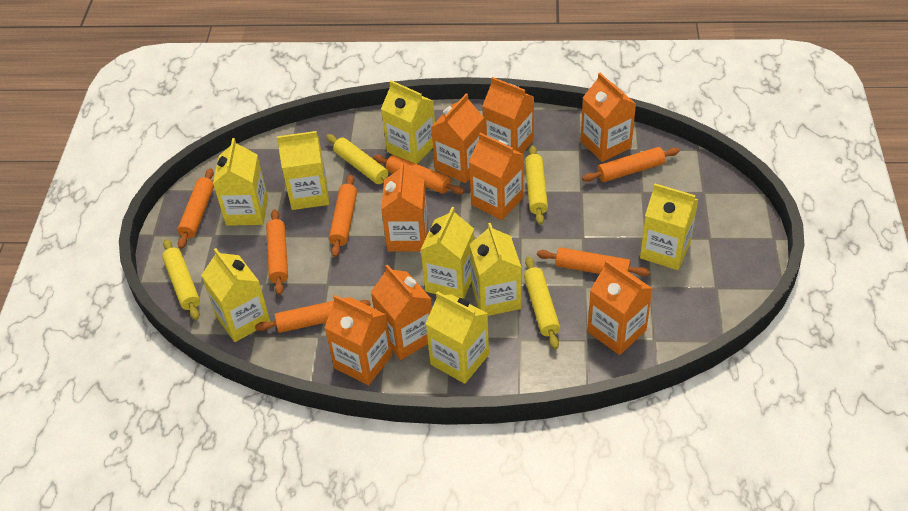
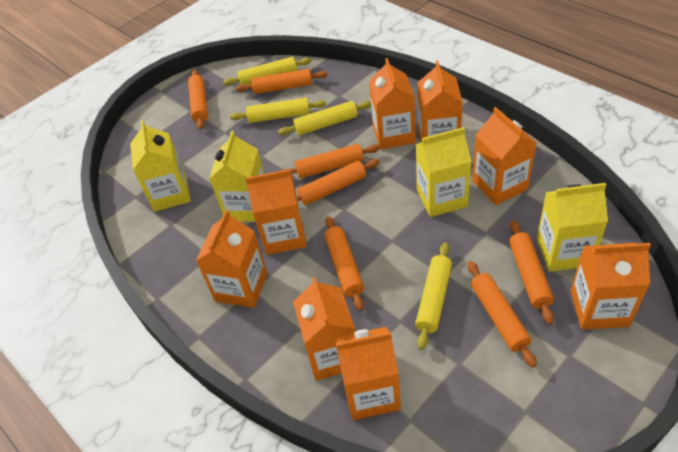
yellow carton: 8 -> 4

